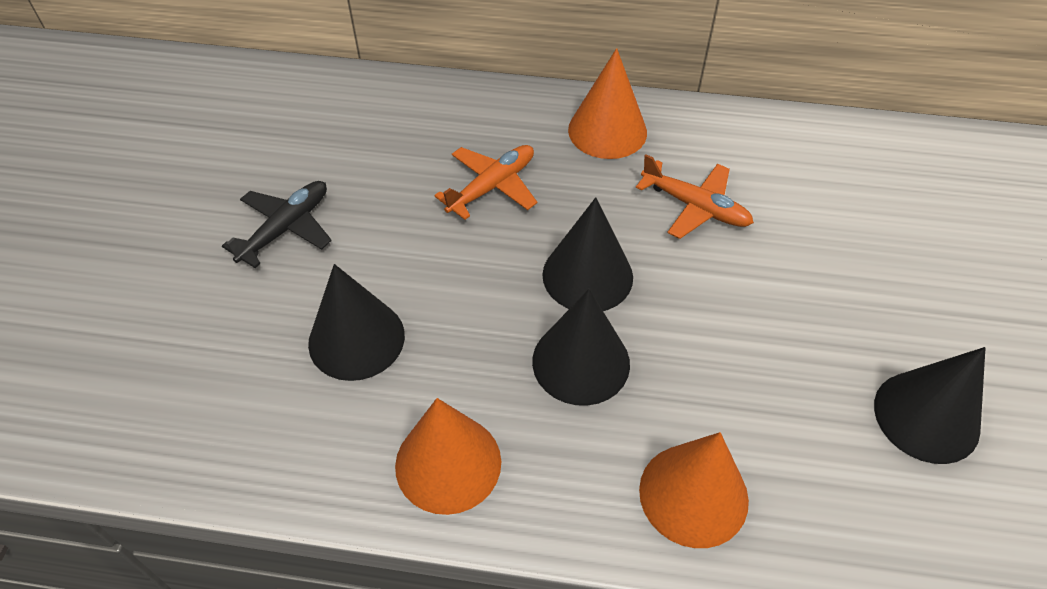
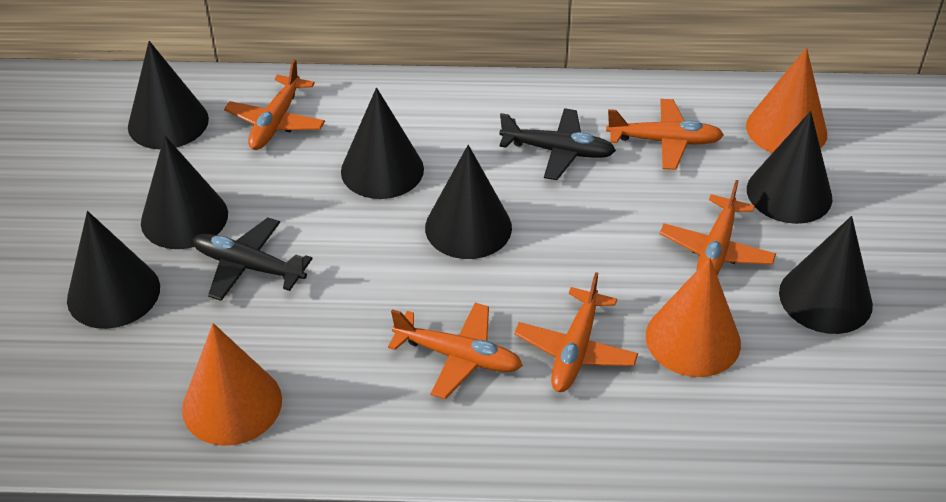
black cone: 4 -> 7
black plane: 1 -> 2
orange plane: 2 -> 5

